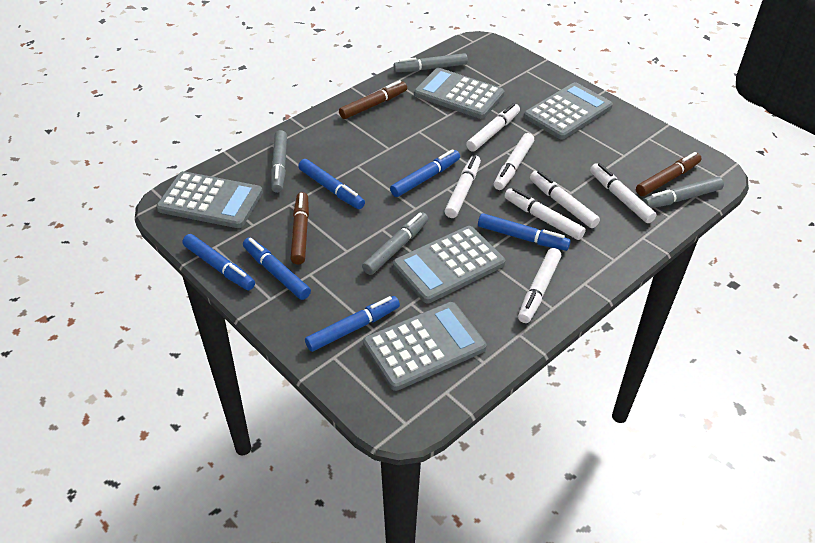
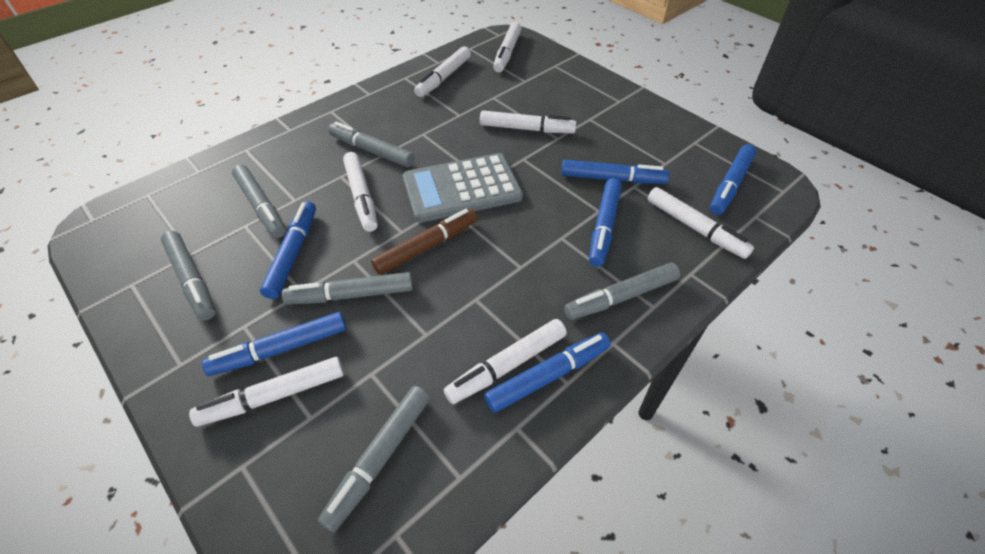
brown marker: 3 -> 1
grey calculator: 5 -> 1
grey marker: 4 -> 6

